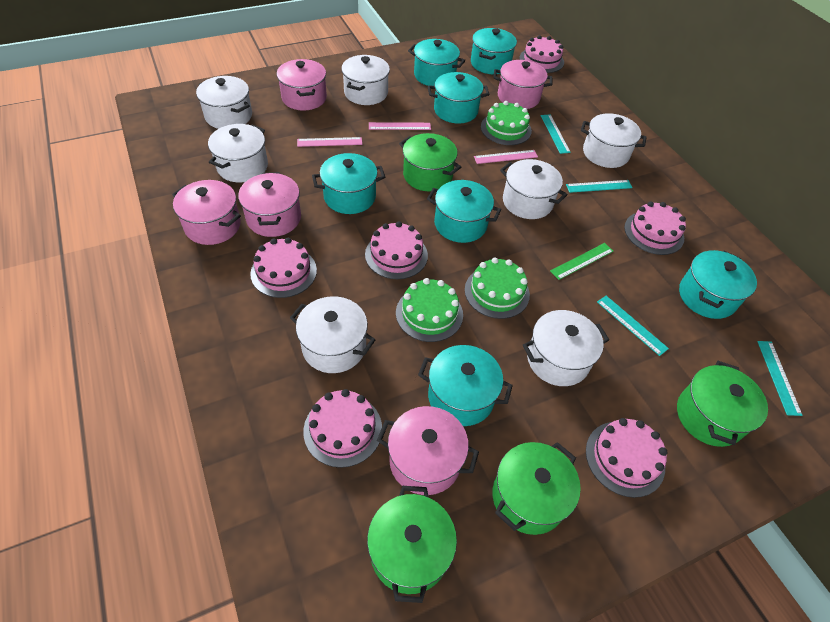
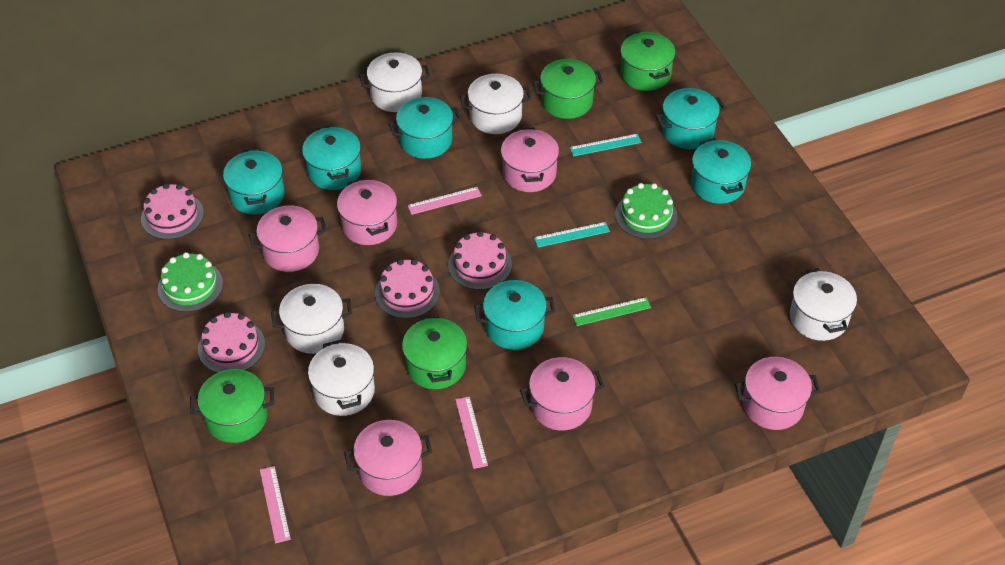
green cake: 3 -> 2
pink cake: 6 -> 4
pink pot: 5 -> 6
turquoise pot: 7 -> 6
turquoise ruler: 4 -> 2
white pot: 7 -> 5

